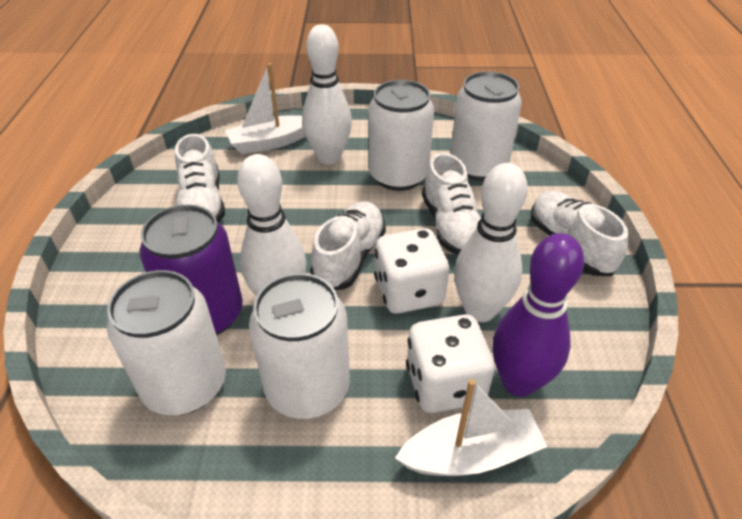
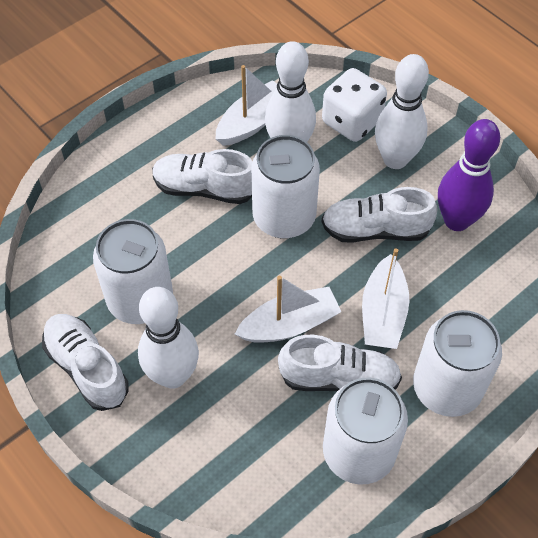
purple can: 1 -> 0
white boat: 2 -> 3
white dice: 2 -> 1

